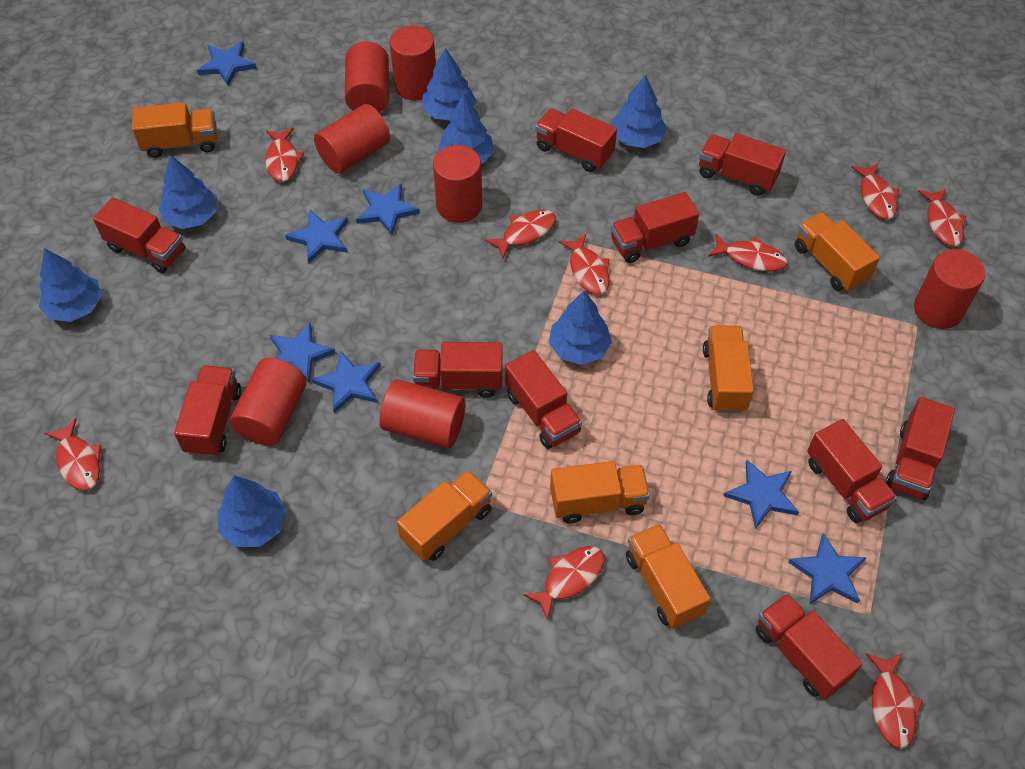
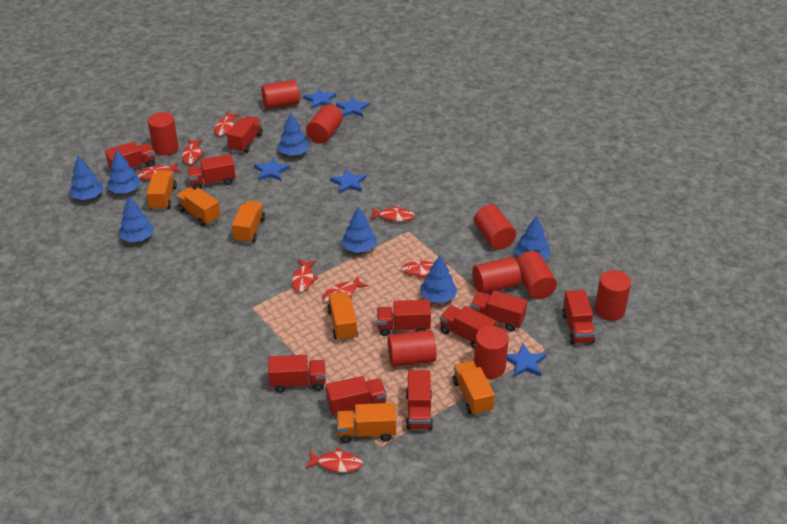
blue star: 7 -> 5
red cylinder: 7 -> 9
red fish: 9 -> 8

